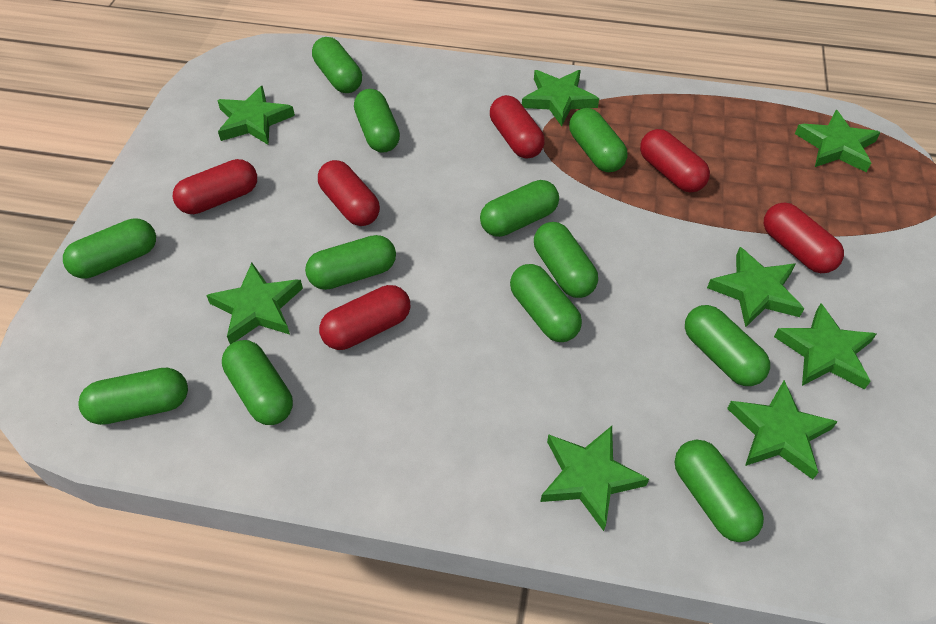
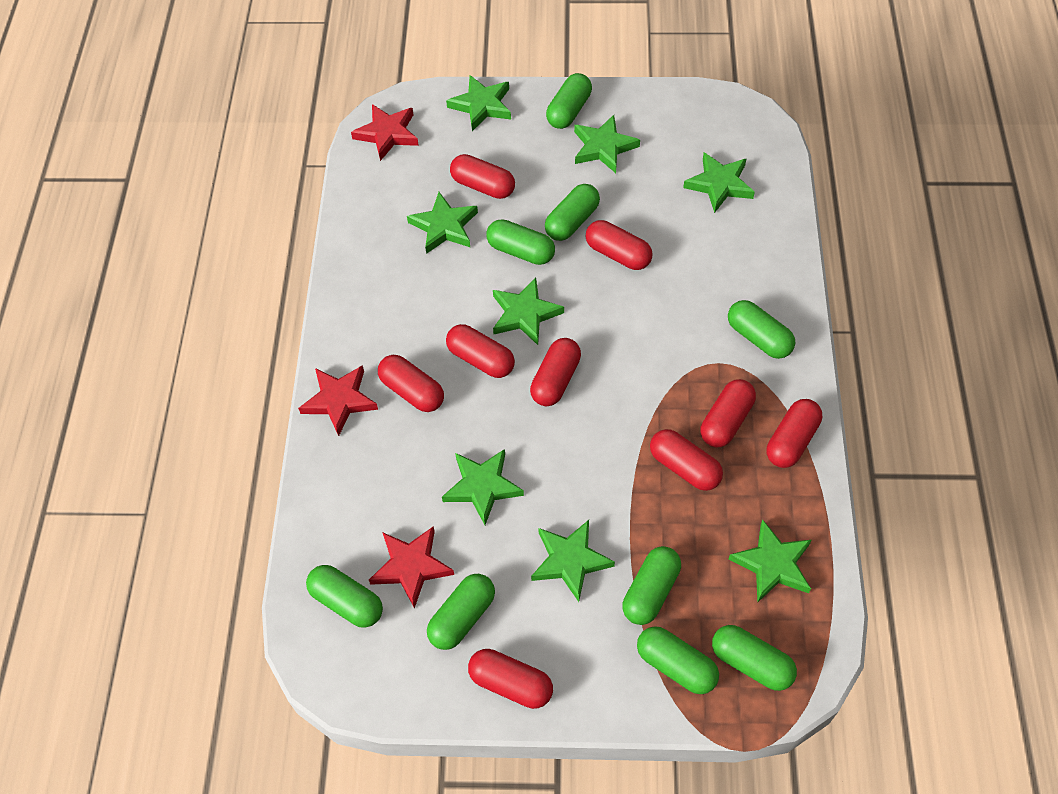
green capsule: 12 -> 9
red capsule: 6 -> 9
red star: 0 -> 3

